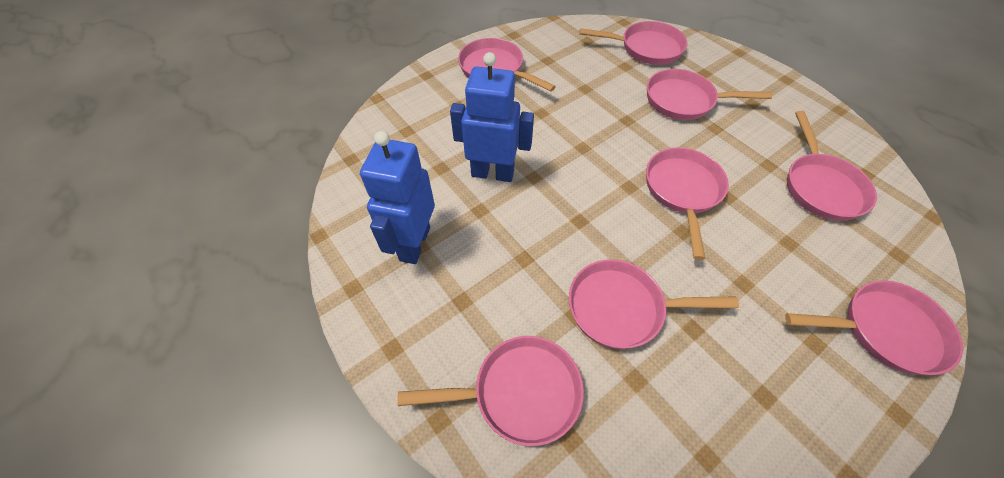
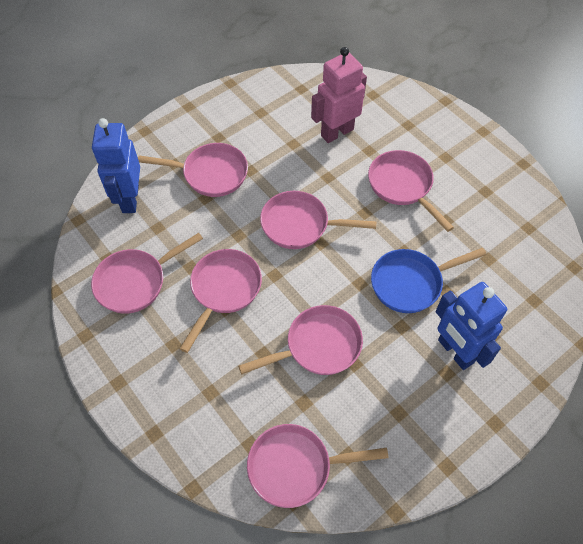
blue pan: 0 -> 1
pink pan: 8 -> 7
pink robot: 0 -> 1

